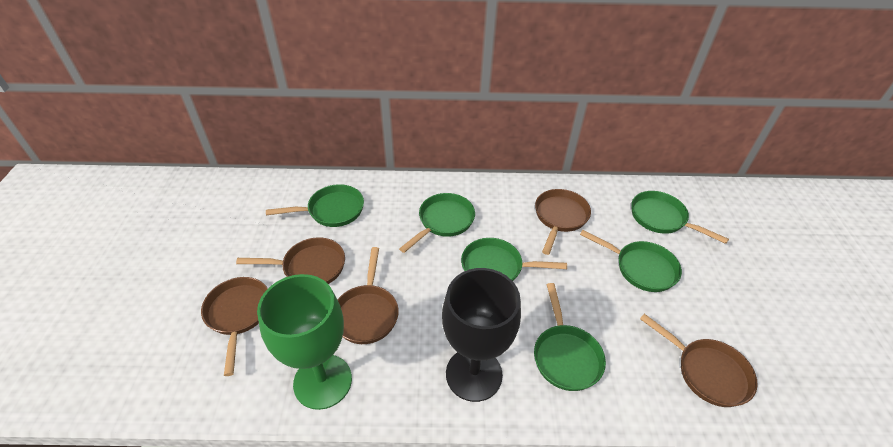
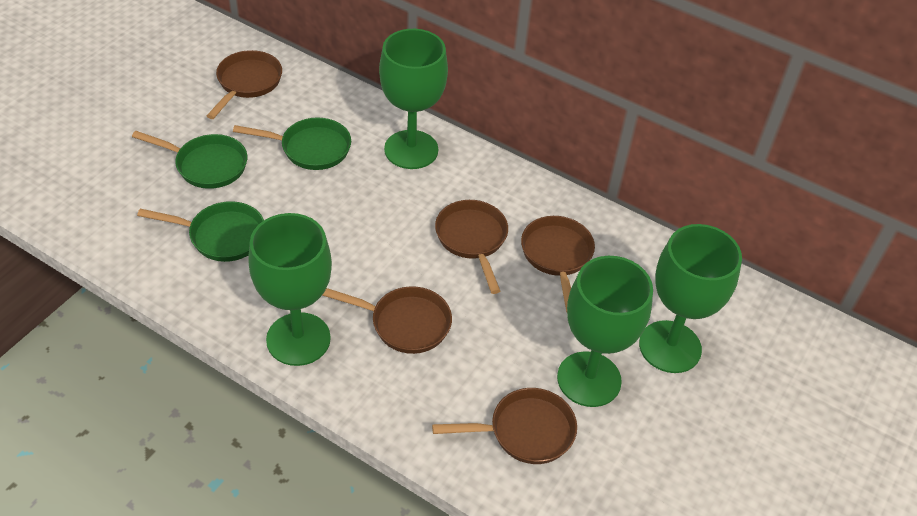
black goblet: 1 -> 0
green goblet: 1 -> 4
green pan: 6 -> 3

